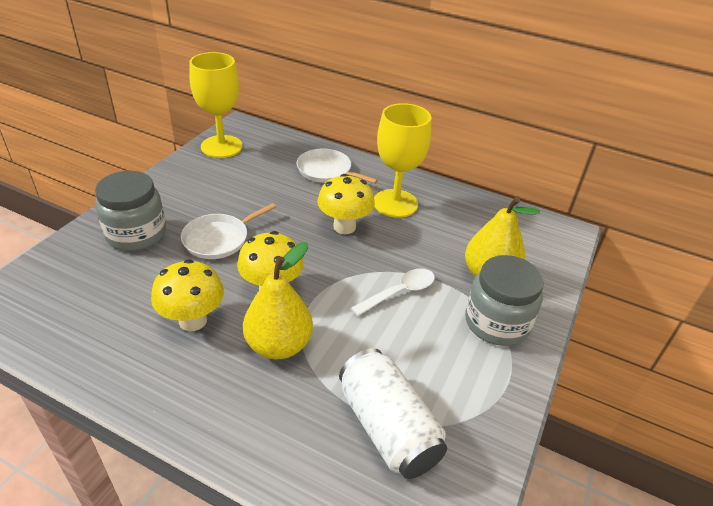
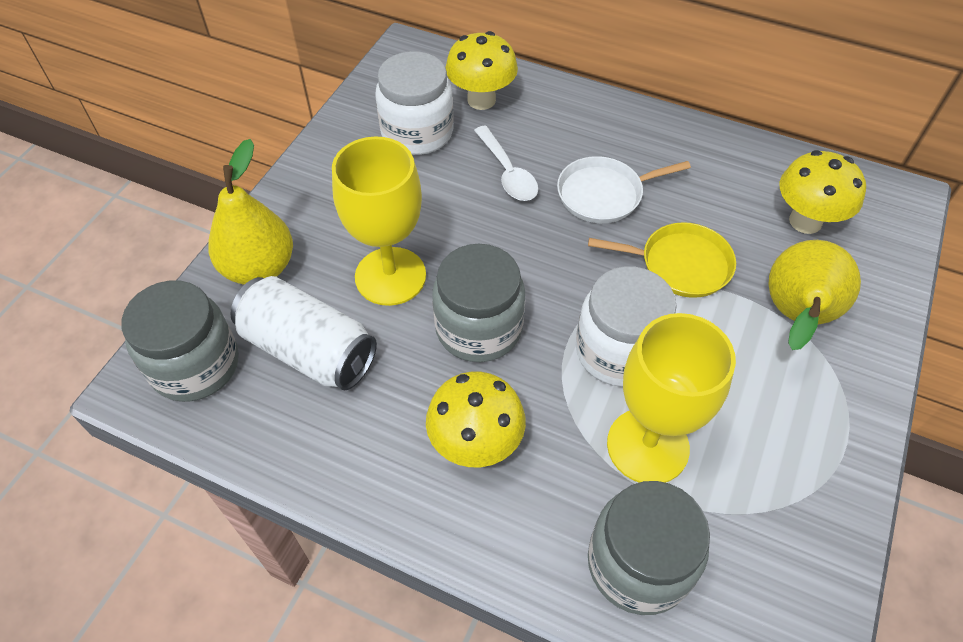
grey jar: 2 -> 3
white jar: 0 -> 2
white pan: 2 -> 1
yellow pan: 0 -> 1

